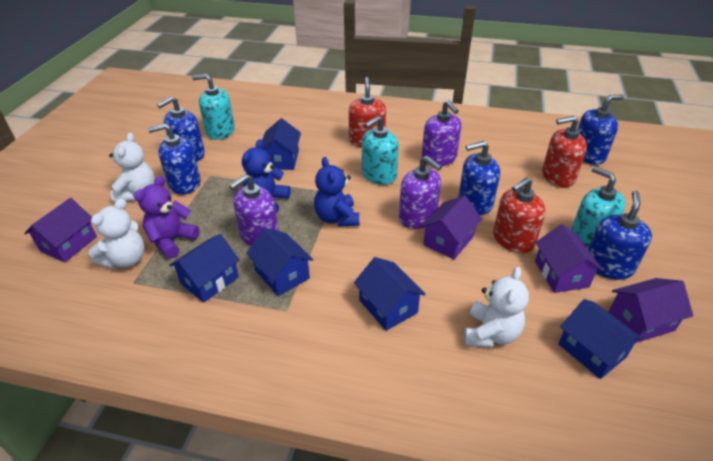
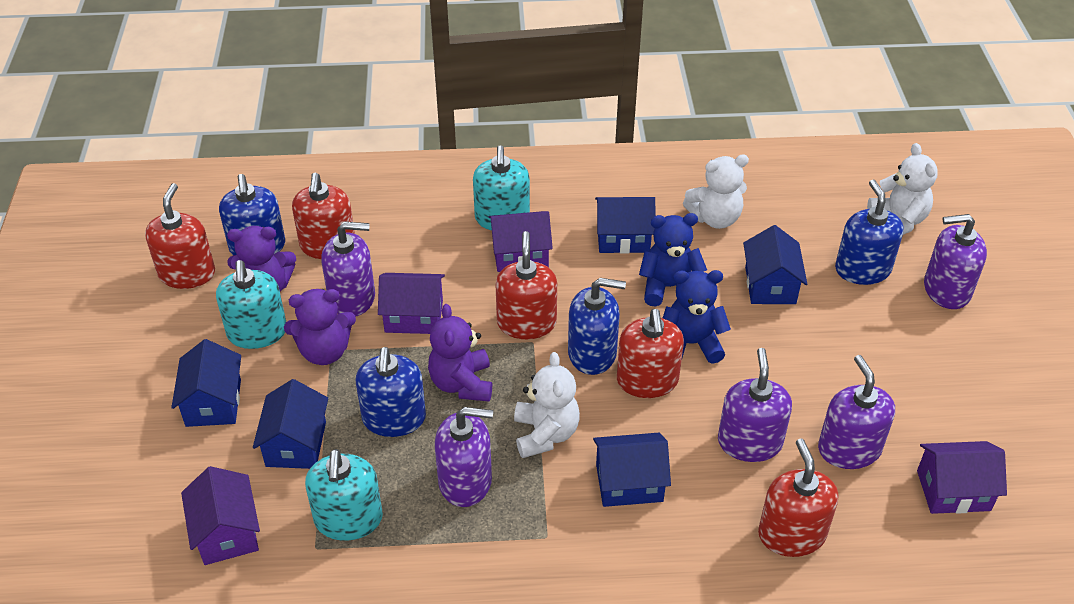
blue soap dispenser: 5 -> 4
purple soap dispenser: 3 -> 5
purple teddy bear: 1 -> 3
red soap dispenser: 3 -> 5

